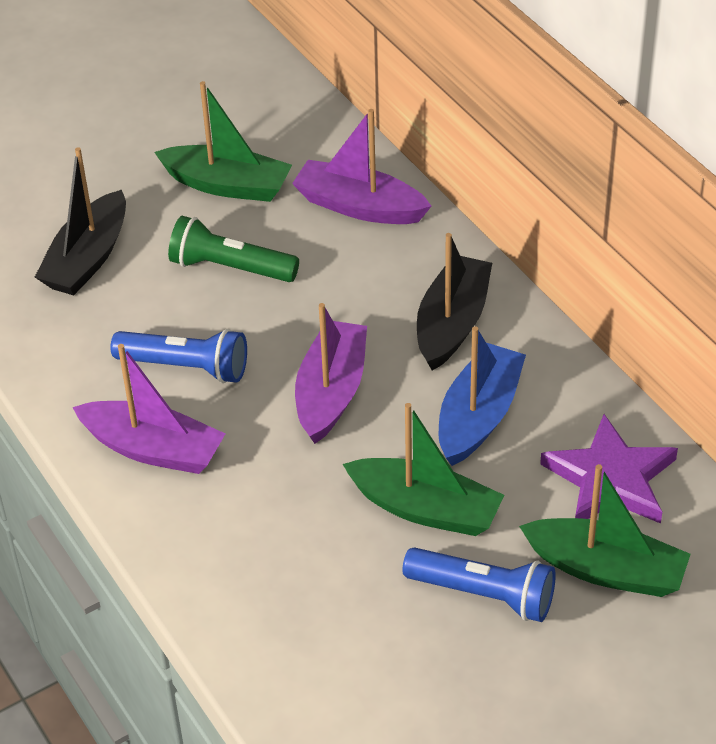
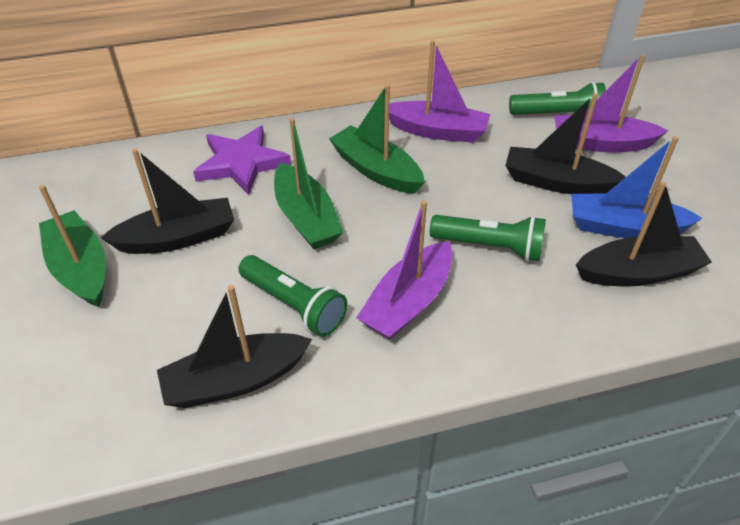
black boat: 2 -> 4
blue flashlight: 2 -> 0
green flashlight: 1 -> 3

